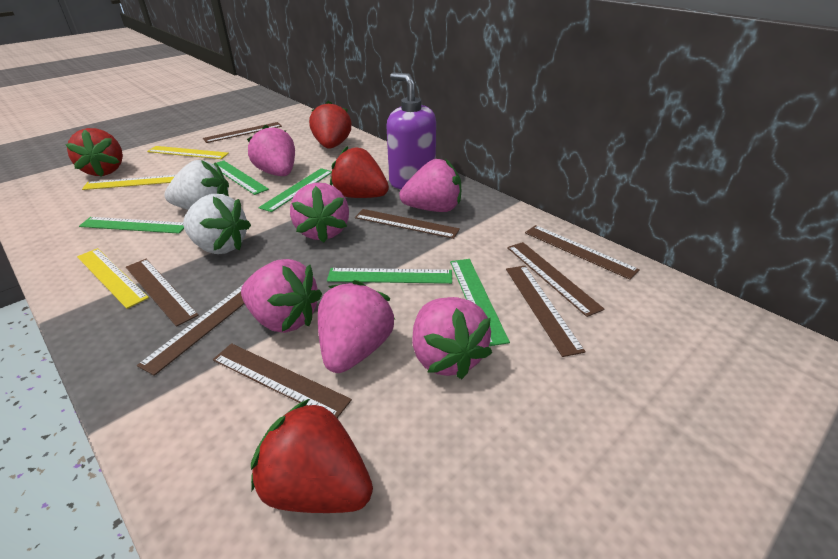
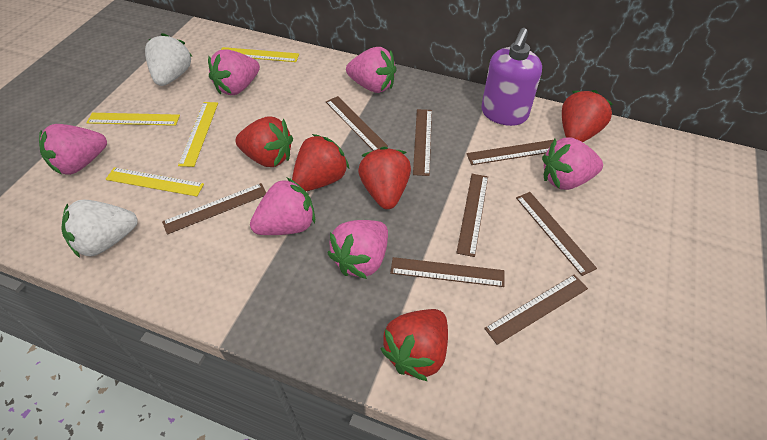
green ruler: 5 -> 0
red strawberry: 4 -> 5
yellow ruler: 3 -> 4

